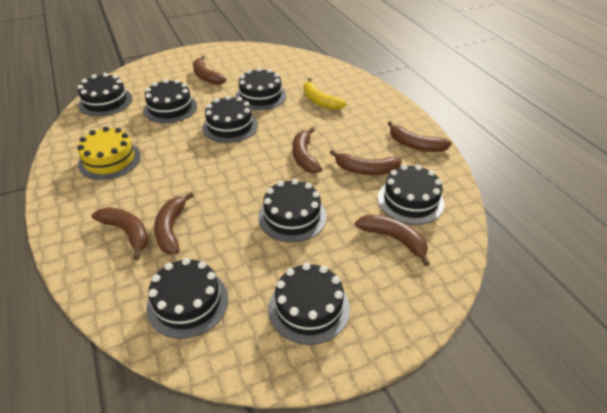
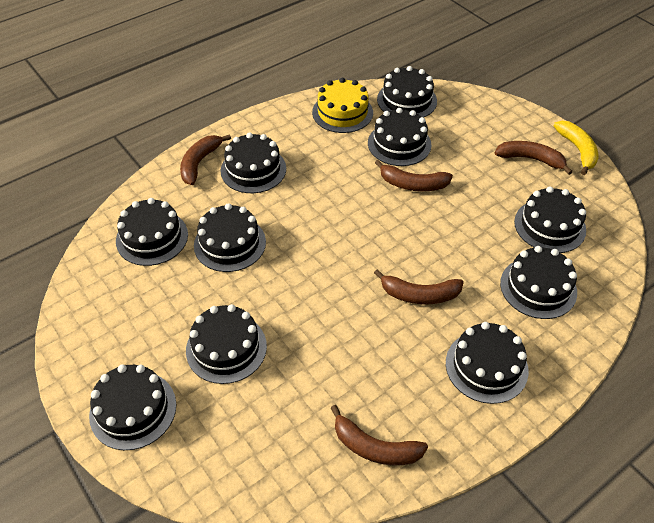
black cake: 8 -> 10
brown banana: 7 -> 5

